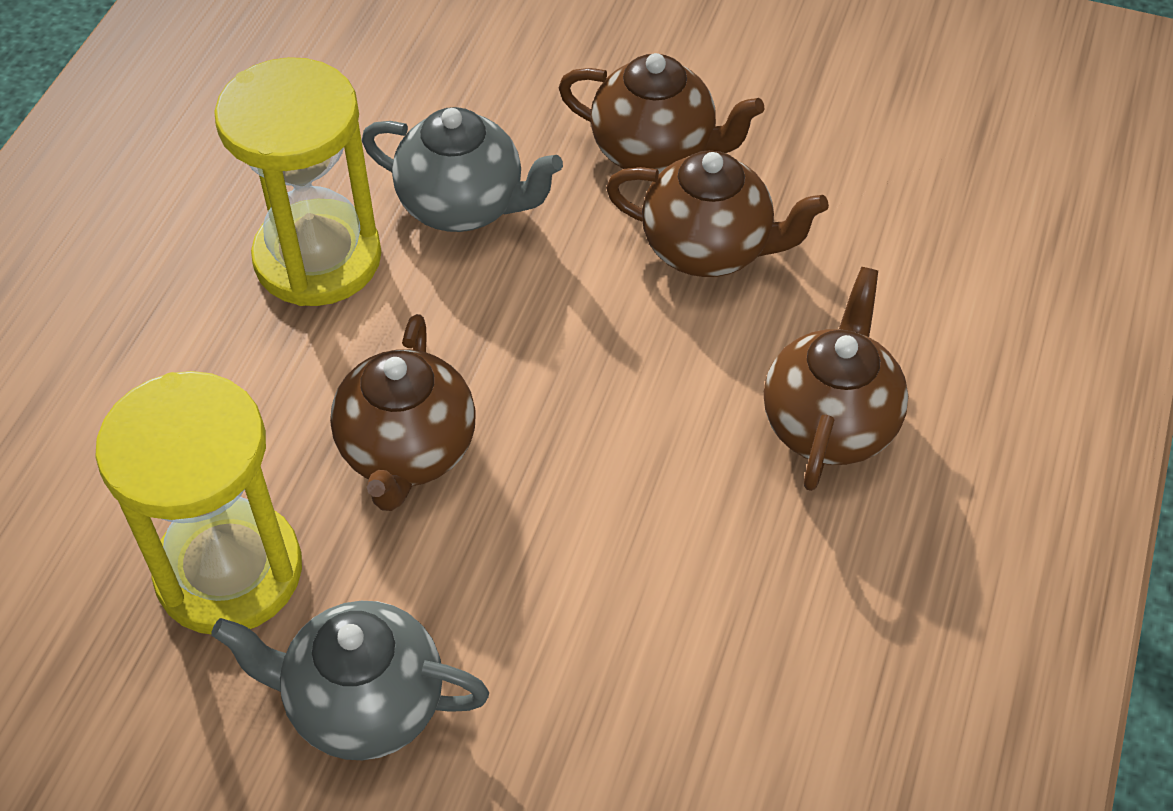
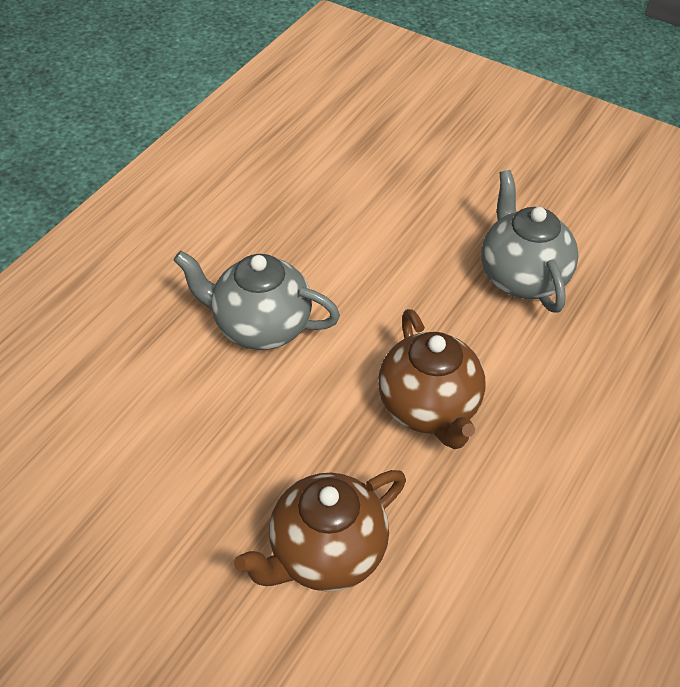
brown teapot: 4 -> 2
yellow hourglass: 2 -> 0

